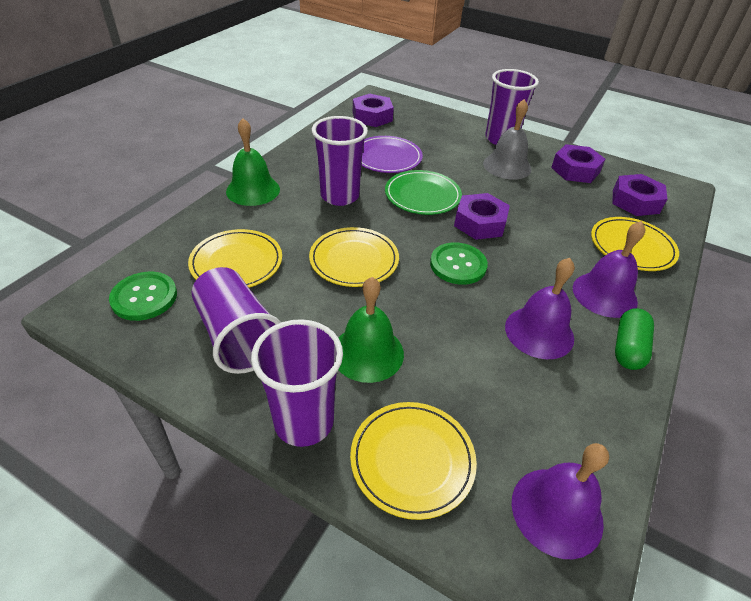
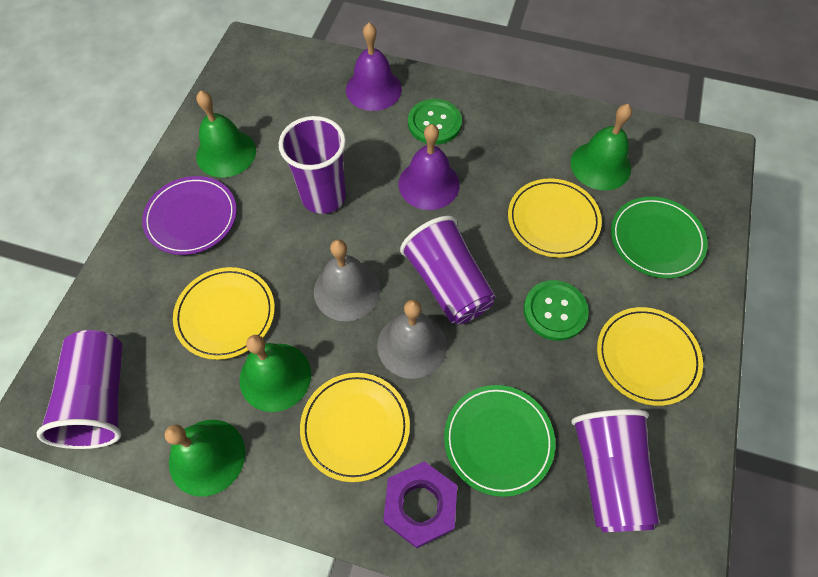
green bell: 2 -> 4
green capsule: 1 -> 0
green plate: 1 -> 2
grey bell: 1 -> 2
purple bell: 3 -> 2
purple nut: 4 -> 1

